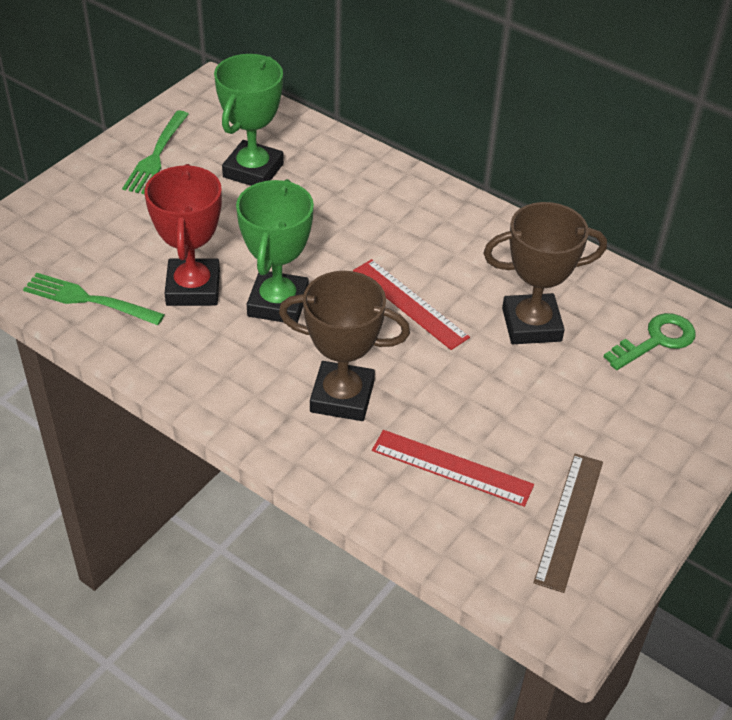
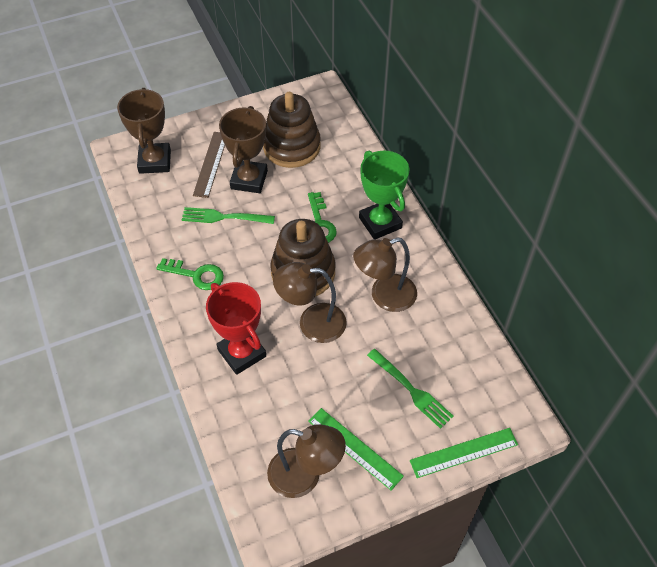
brown lamp: 0 -> 3
brown stacking toy: 0 -> 2
green key: 1 -> 2
green ruler: 0 -> 2
green trophy: 2 -> 1
red ruler: 2 -> 0

